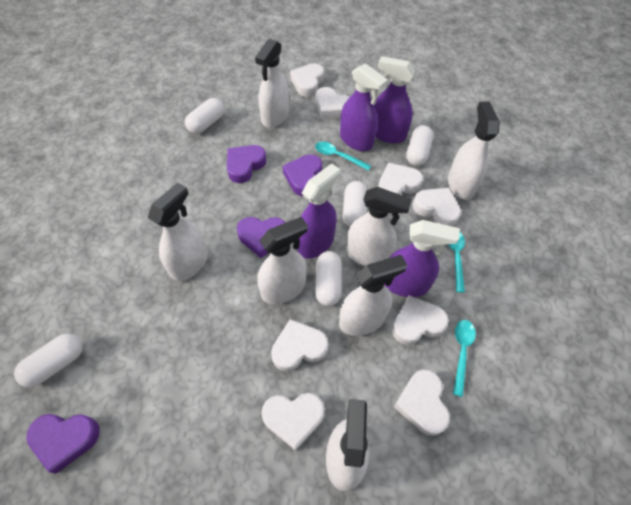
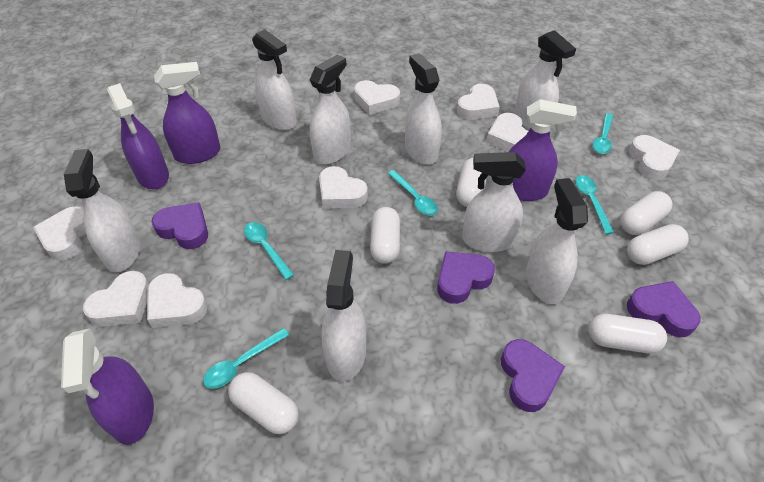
turquoise spoon: 3 -> 5
white capsule: 5 -> 6
white spray bottle: 7 -> 8

